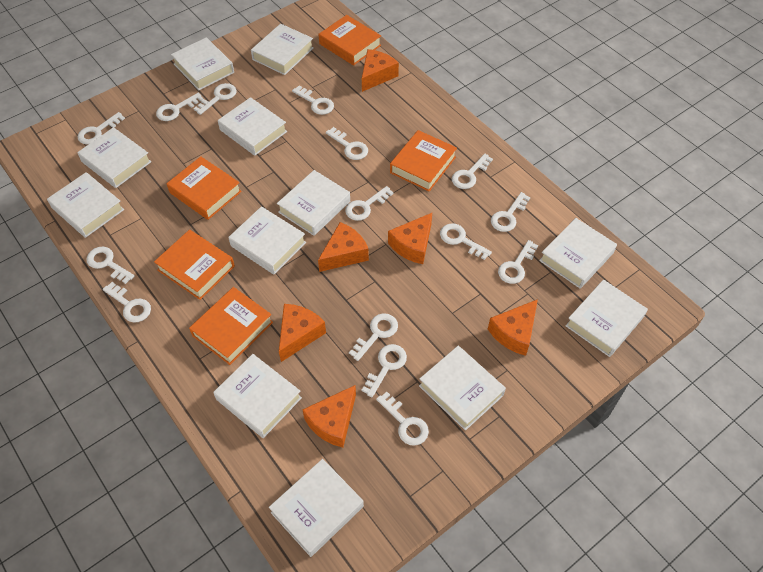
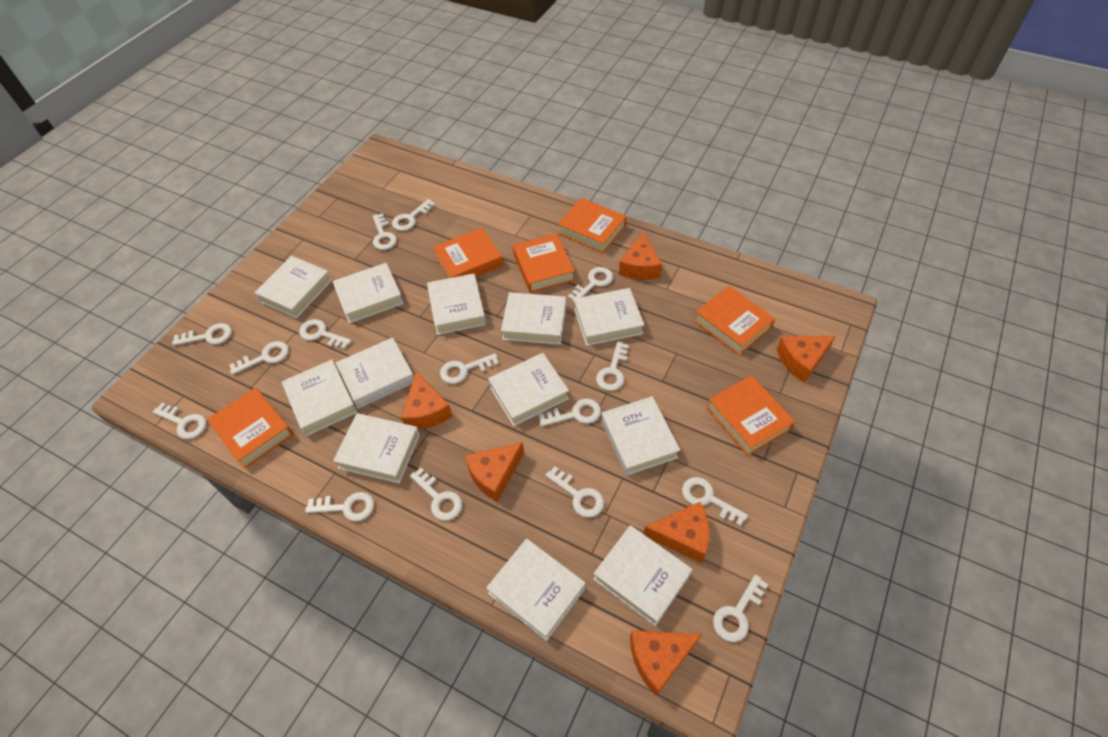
orange book: 5 -> 6

